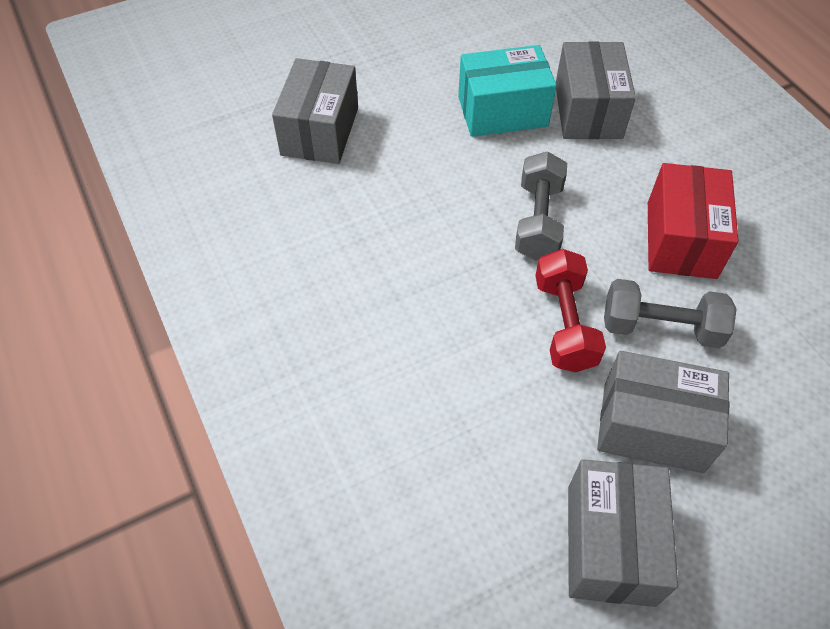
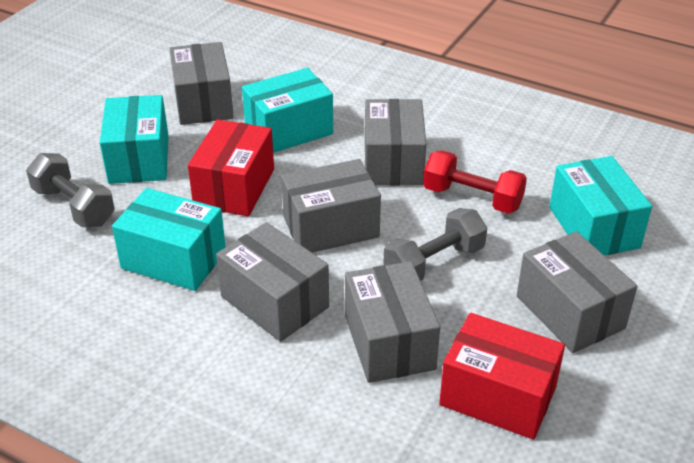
grey box: 4 -> 6
red box: 1 -> 2
turquoise box: 1 -> 4

